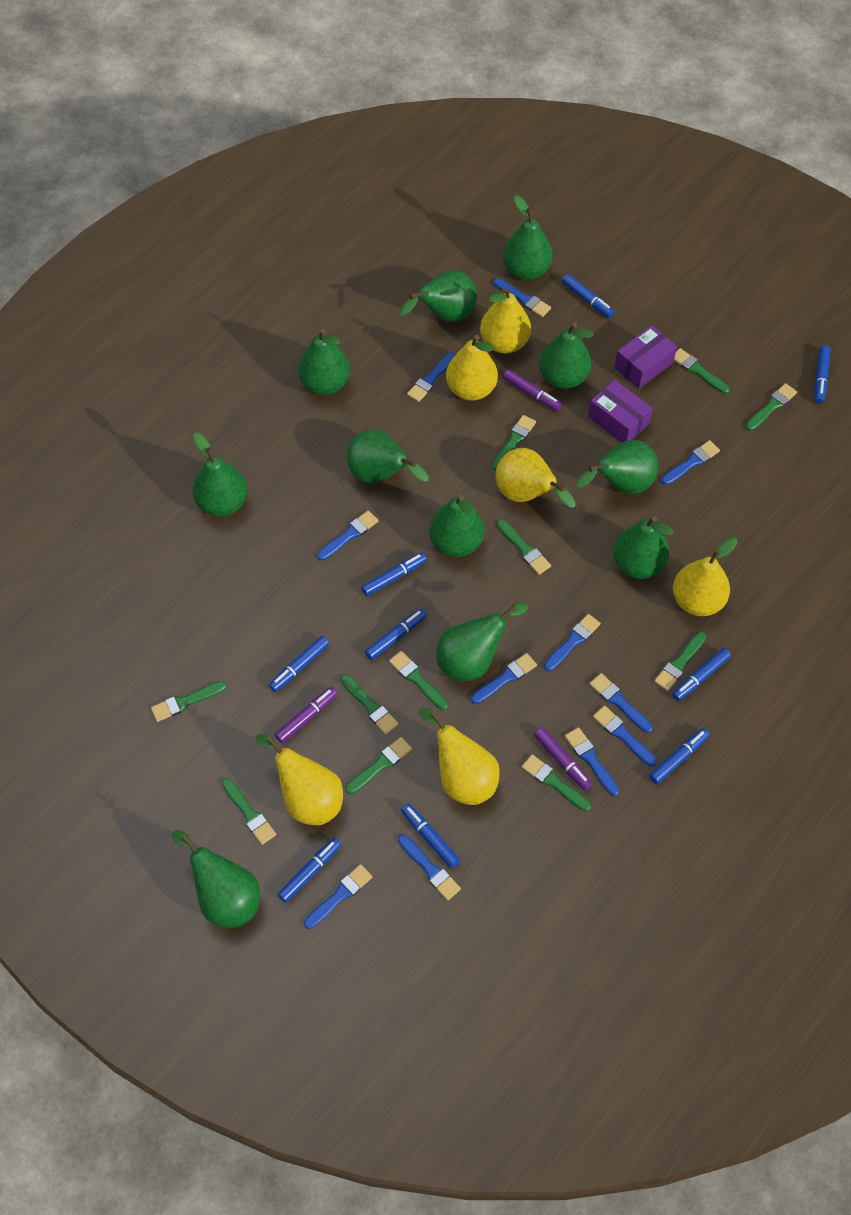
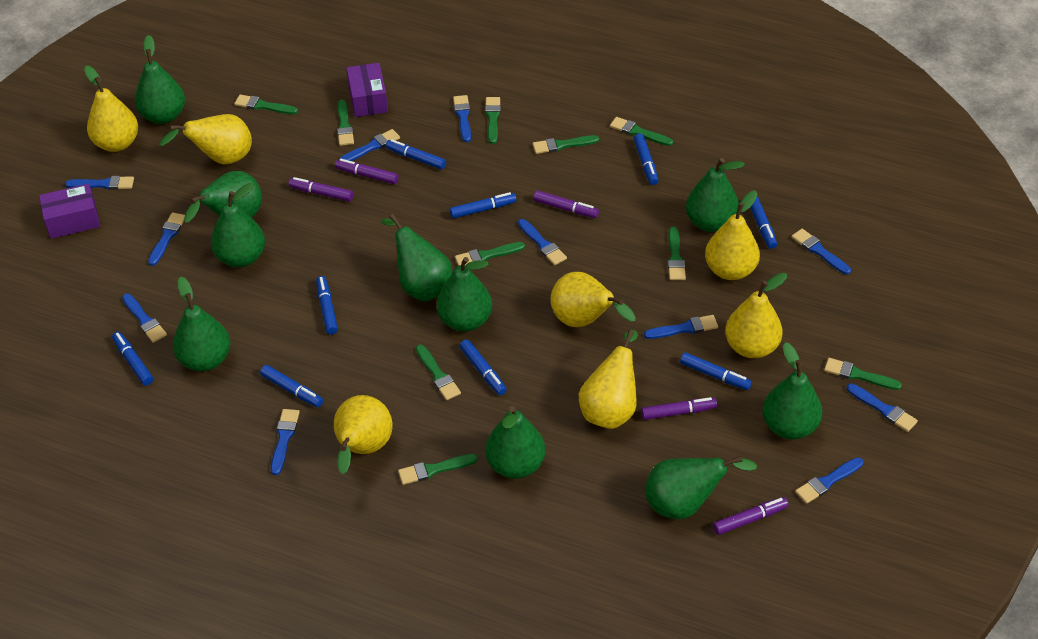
green brush: 11 -> 10
green pear: 11 -> 10
purple marker: 3 -> 5
yellow pear: 6 -> 7

